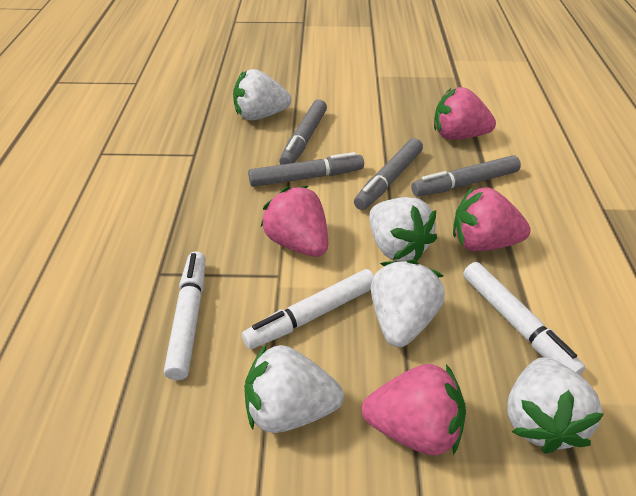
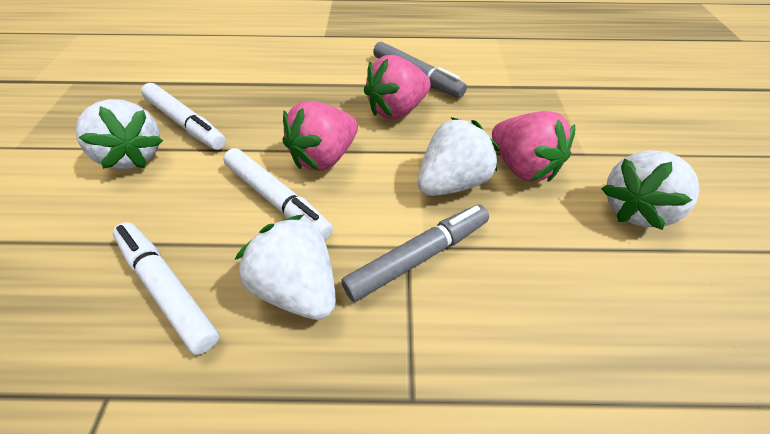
grey marker: 4 -> 2
pink strawberry: 4 -> 3
white strawberry: 5 -> 4

